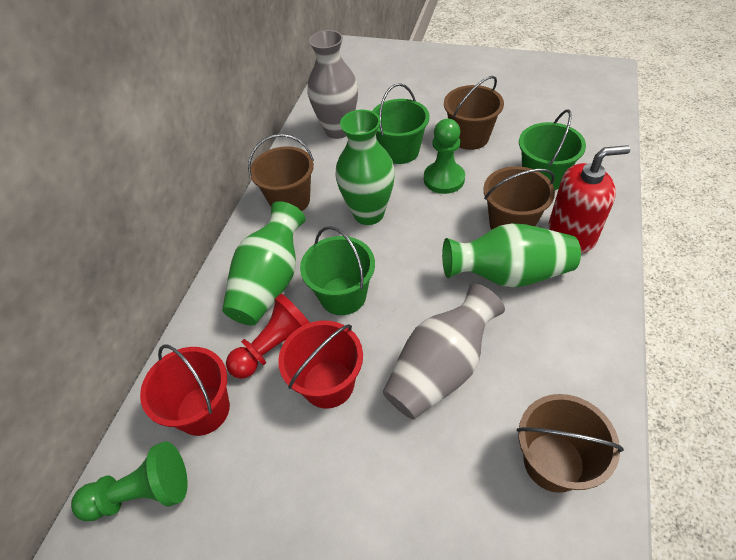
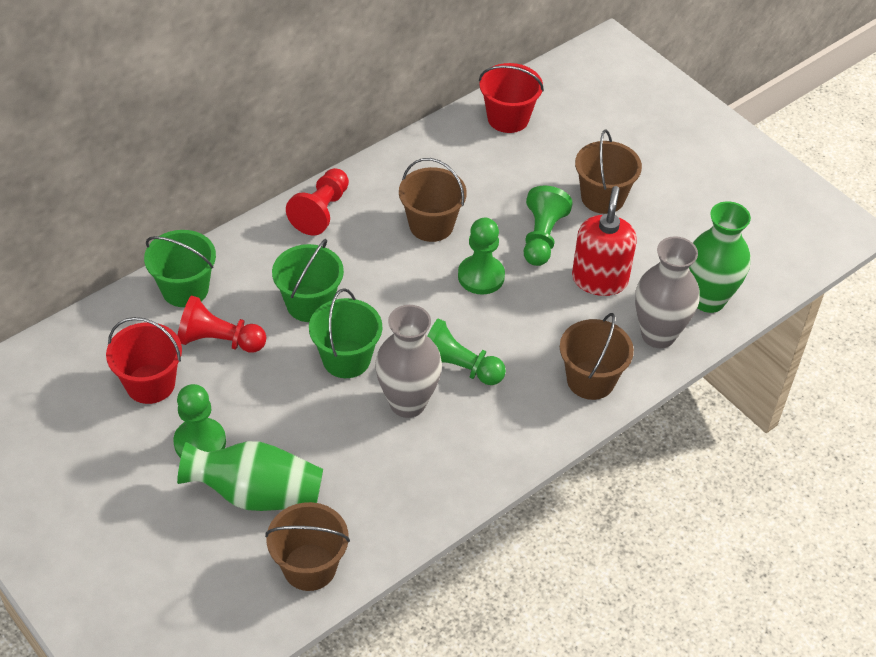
green pawn: 2 -> 4
green vase: 3 -> 2
red pawn: 1 -> 2

